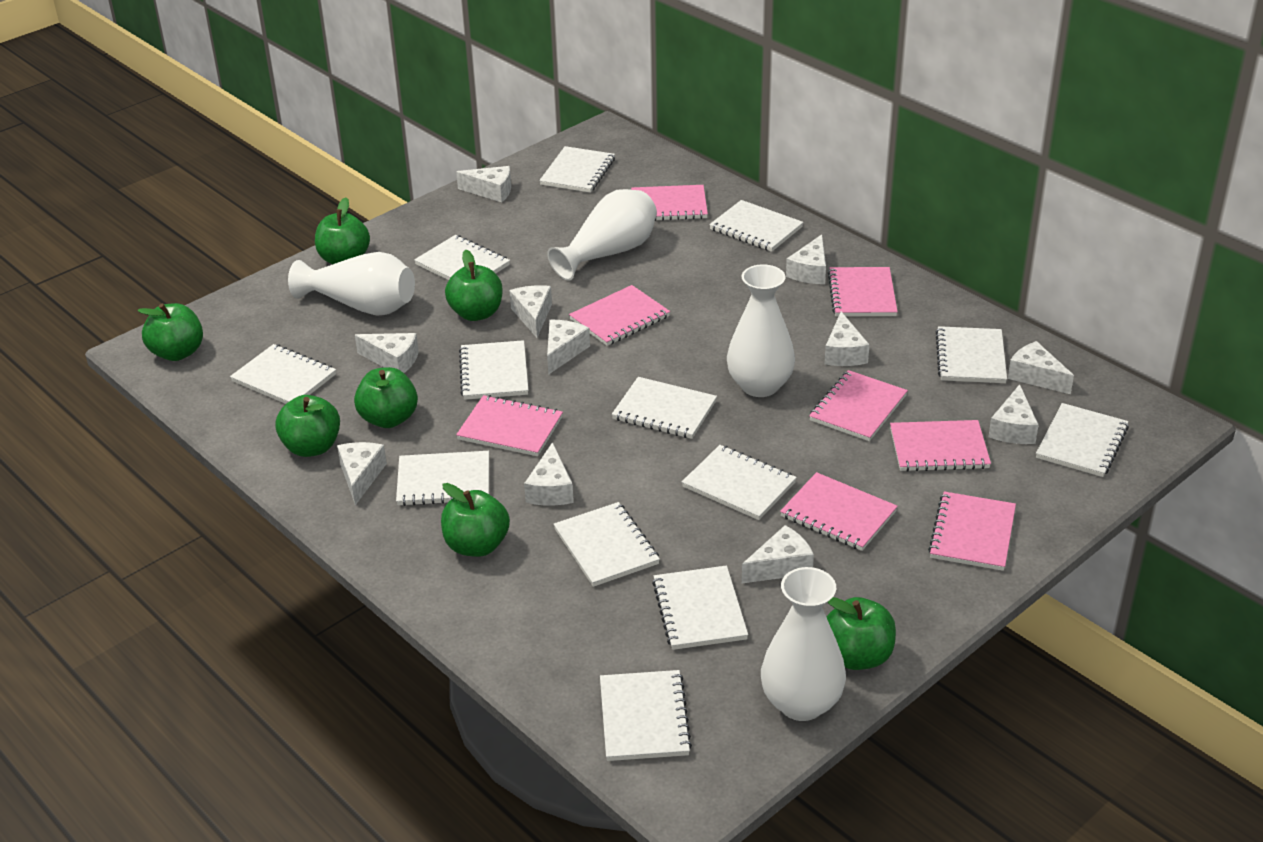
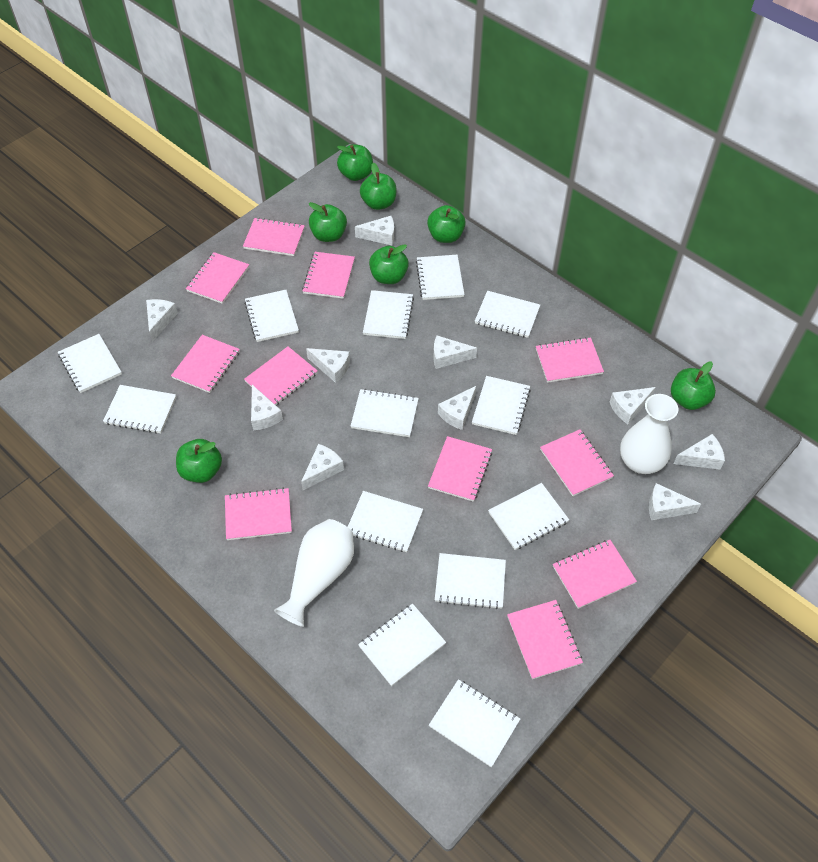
pink notebook: 8 -> 11
white cheese: 11 -> 10
white vase: 4 -> 2

